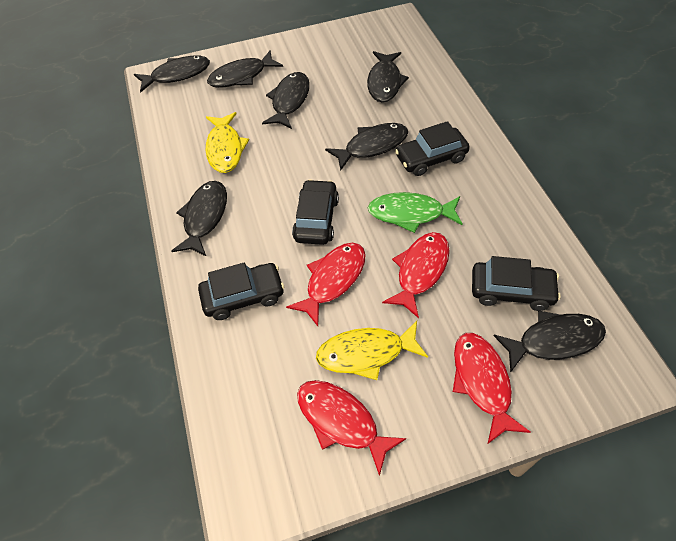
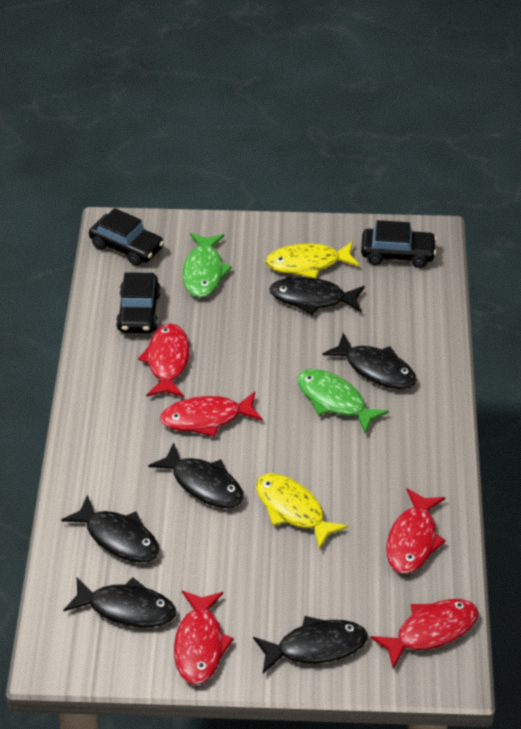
black car: 4 -> 3
black fish: 7 -> 6
green fish: 1 -> 2
red fish: 4 -> 5

